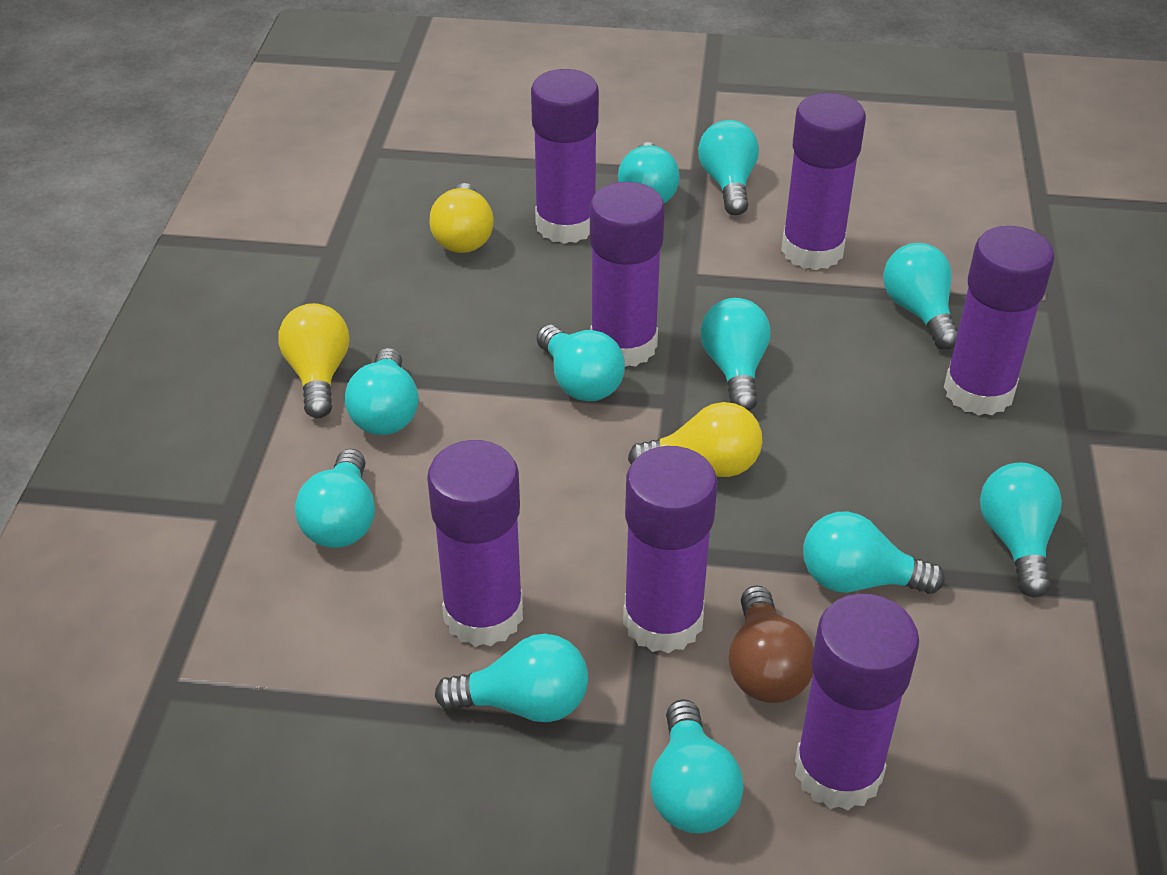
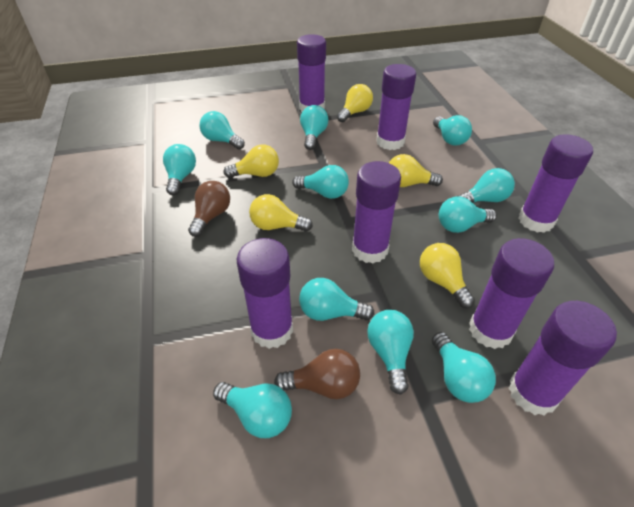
brown light bulb: 1 -> 2
yellow light bulb: 3 -> 5

